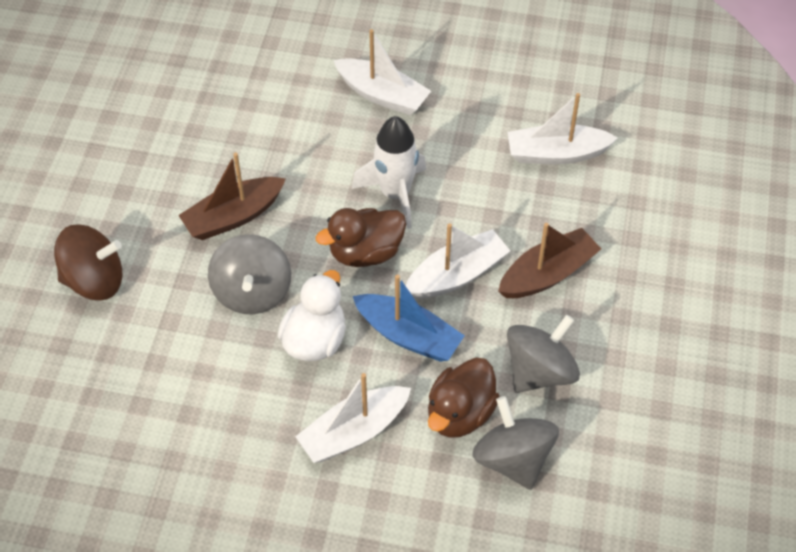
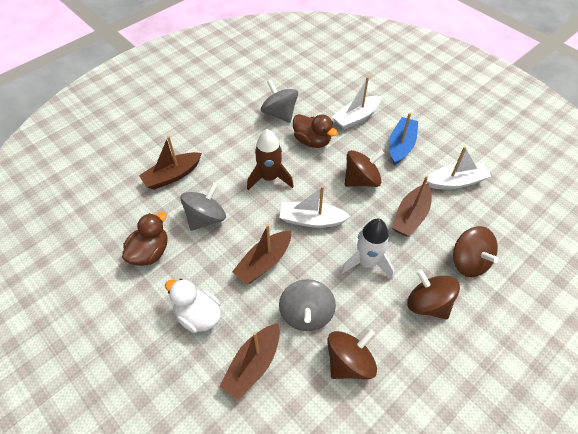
brown boat: 2 -> 4
brown rocket: 0 -> 1
brown spinning top: 1 -> 4
white boat: 4 -> 3

